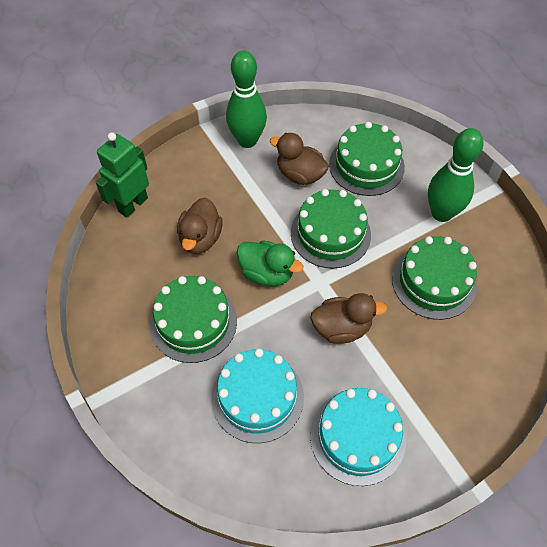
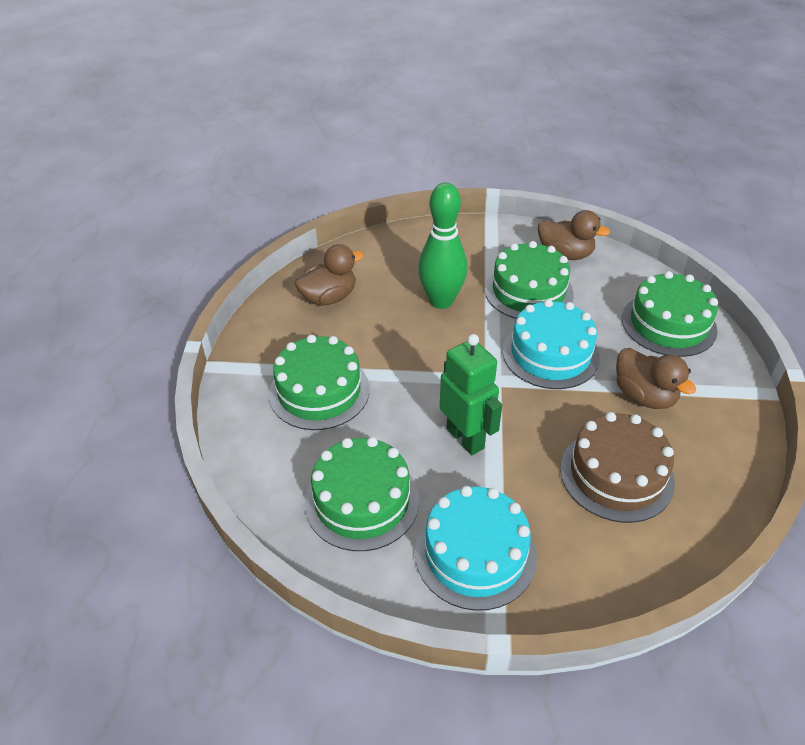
brown cake: 0 -> 1
green bowling pin: 2 -> 1
green duck: 1 -> 0

